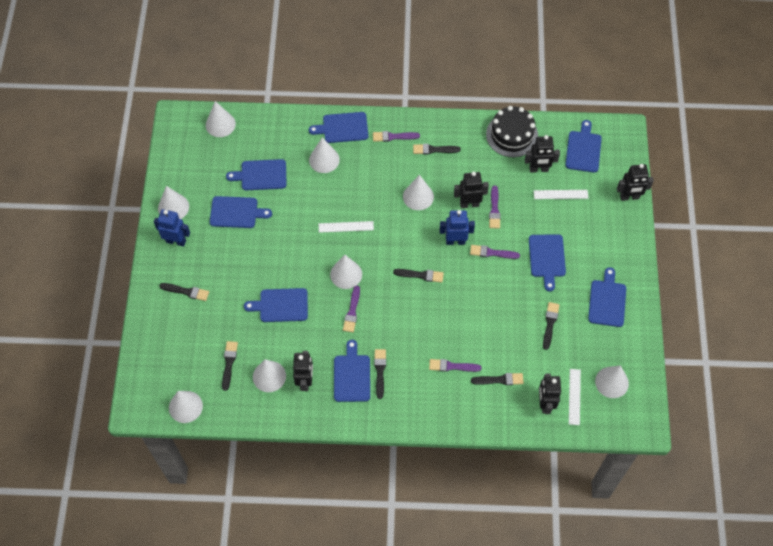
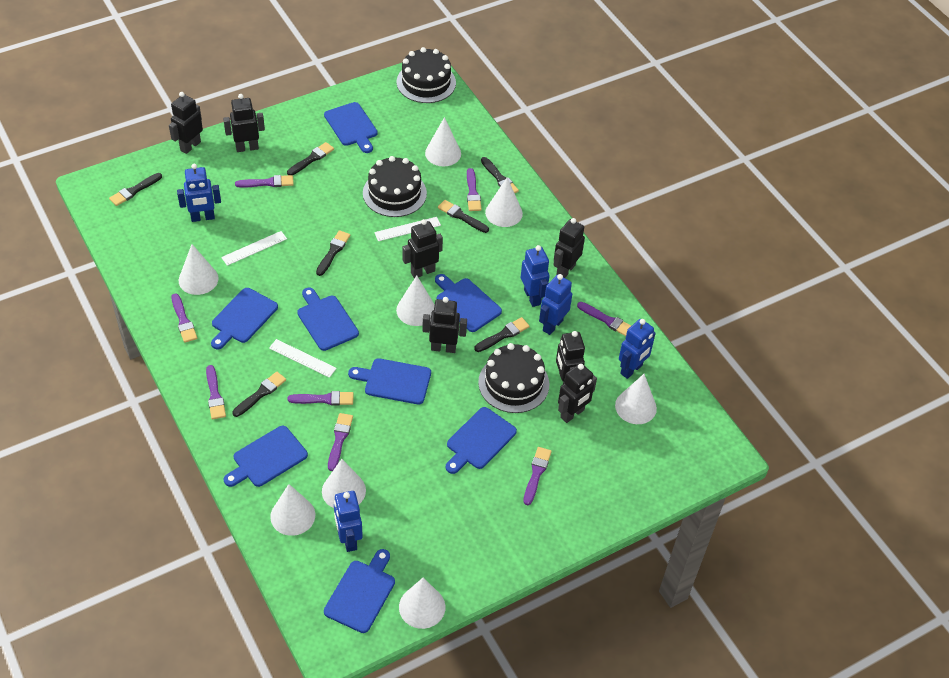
black cake: 1 -> 3
black robot: 5 -> 7
blue robot: 2 -> 5
purple brush: 5 -> 8

